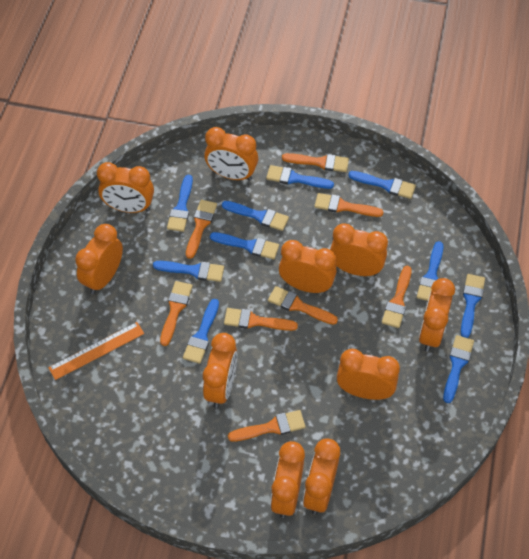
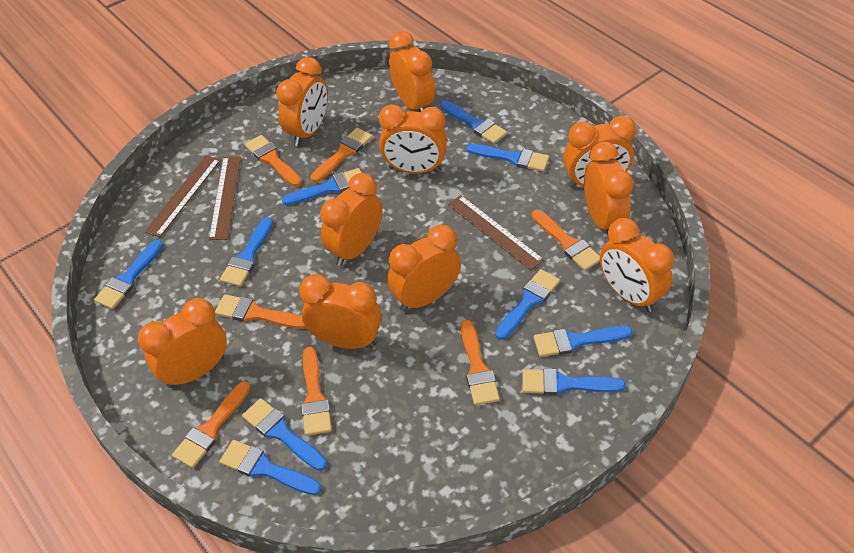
brown ruler: 0 -> 3
orange brush: 8 -> 7
orange ruler: 1 -> 0

